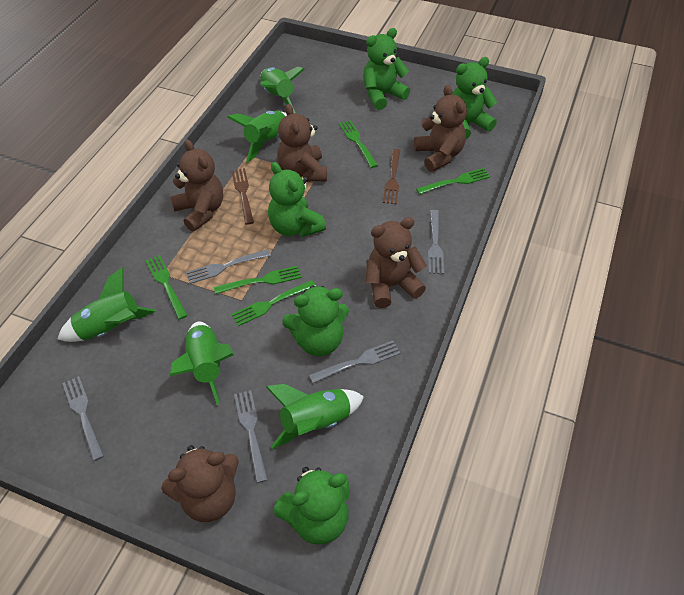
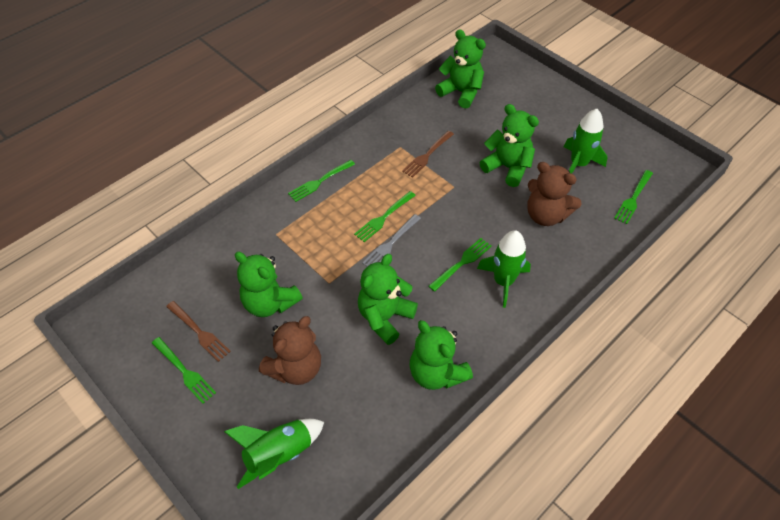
brown teddy bear: 5 -> 2
green rocket: 5 -> 3
grey fork: 5 -> 1

